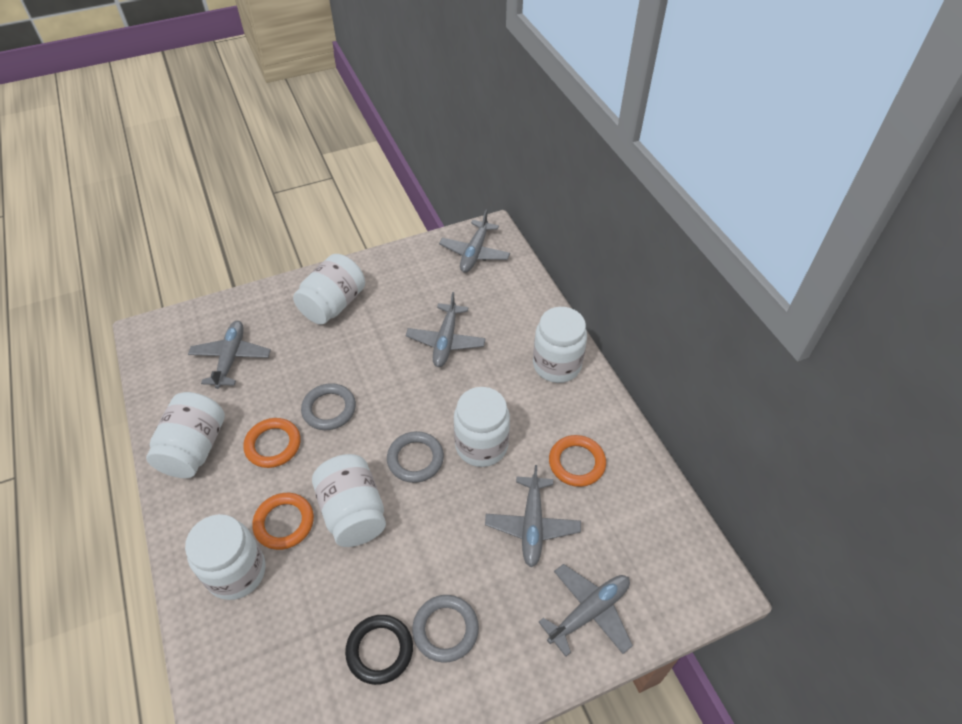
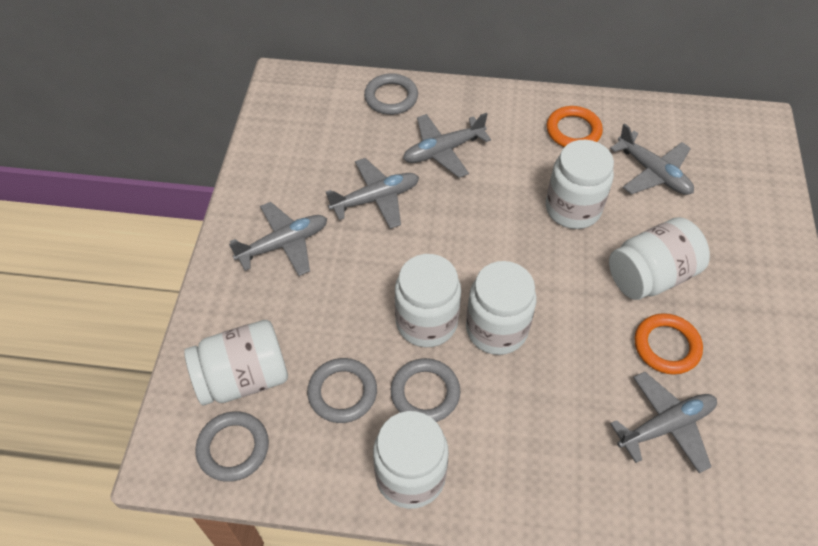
black ring: 1 -> 0
grey ring: 3 -> 4
orange ring: 3 -> 2

